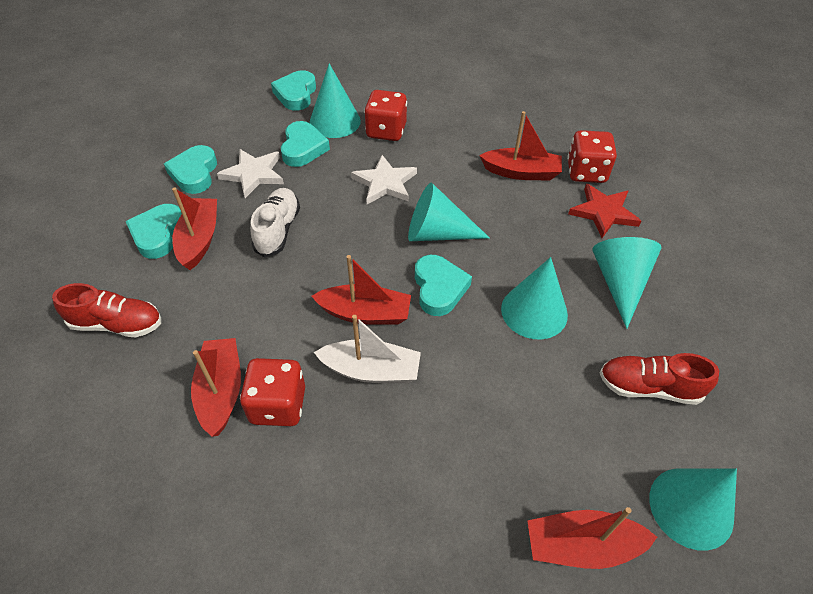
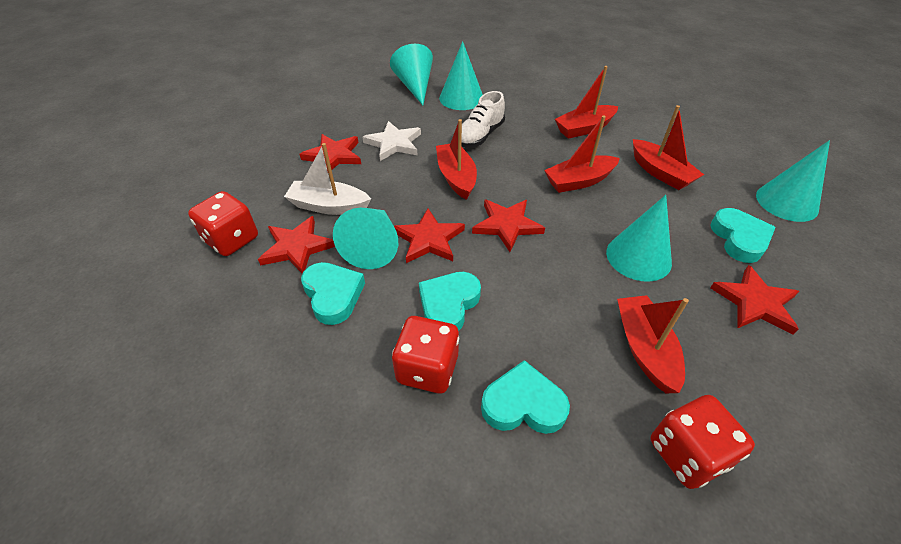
red shoe: 2 -> 0
red star: 1 -> 5
turquoise heart: 5 -> 4
white star: 2 -> 1

